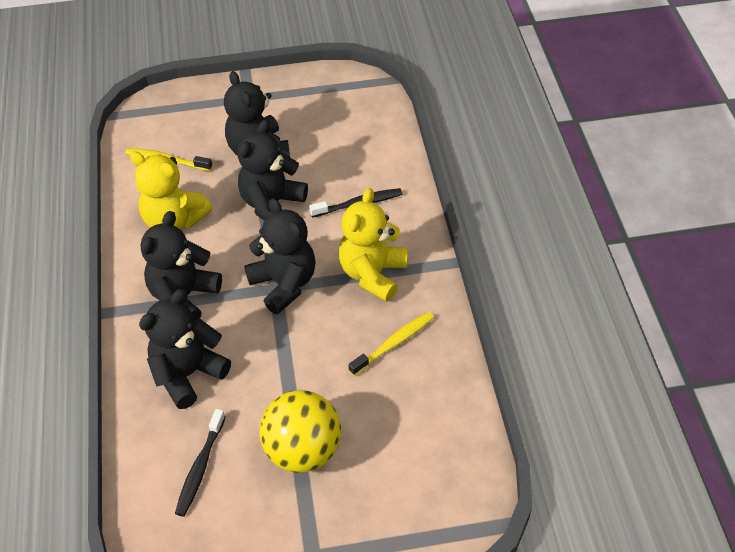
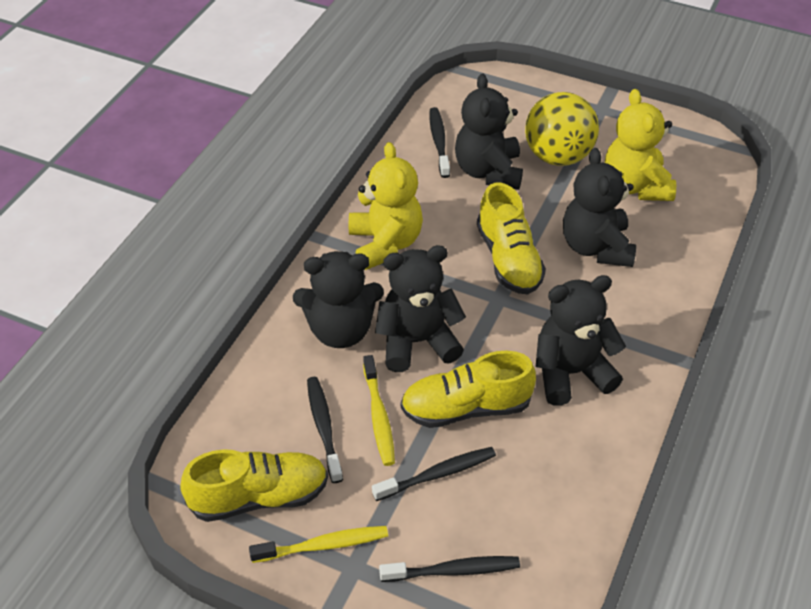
black toothbrush: 2 -> 4
yellow shoe: 0 -> 3

